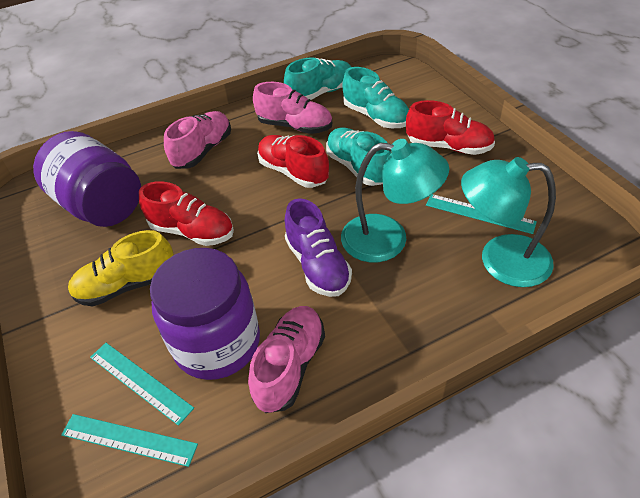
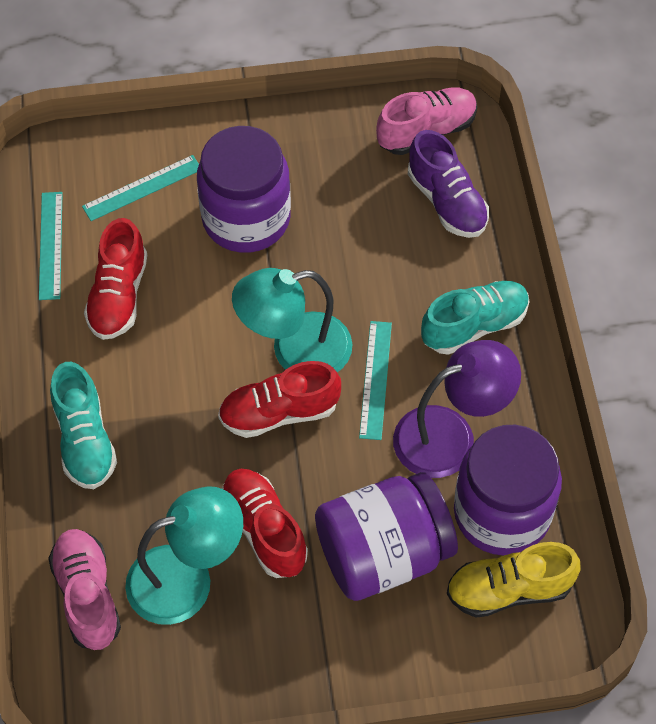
pink shoe: 3 -> 2
purple jar: 2 -> 3
purple lamp: 0 -> 1
turquoise shoe: 3 -> 2

